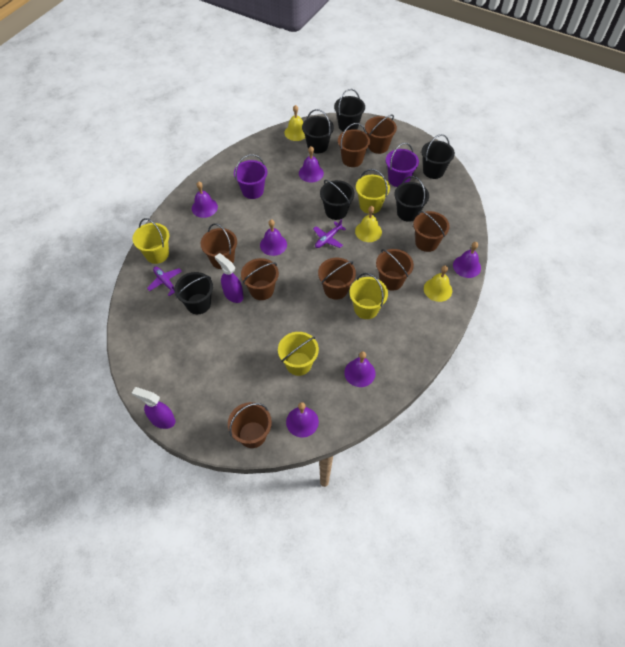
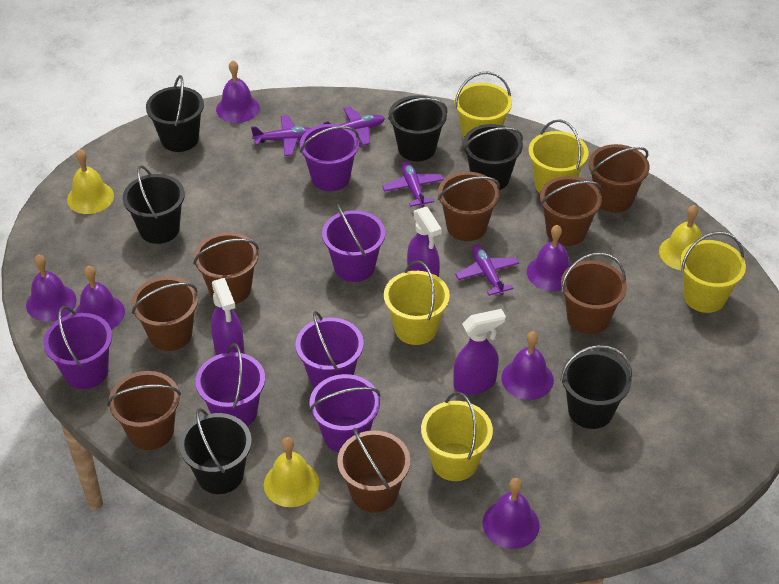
purple bucket: 2 -> 6
purple plane: 2 -> 4
purple spray bottle: 2 -> 3
yellow bucket: 4 -> 5

